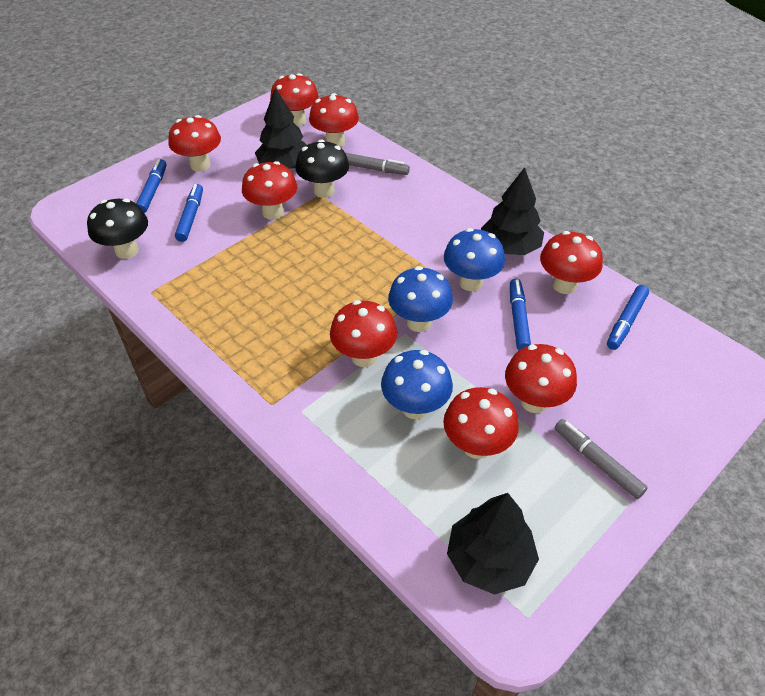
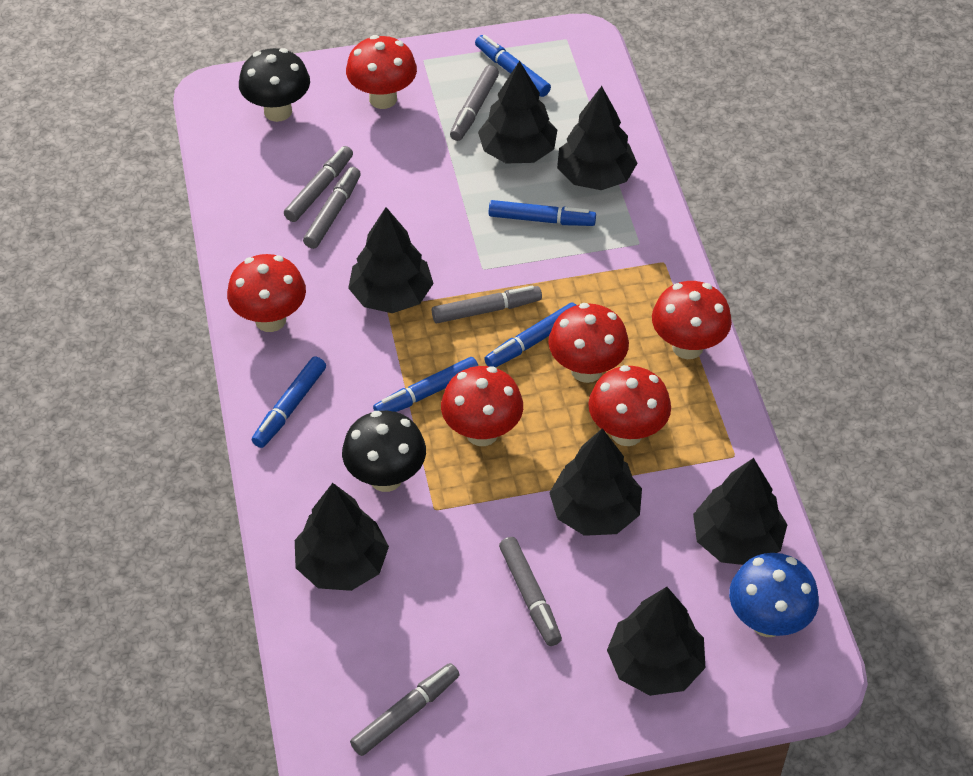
black tree: 3 -> 7
blue marker: 4 -> 5
blue mushroom: 3 -> 1
grey marker: 2 -> 6
red mushroom: 8 -> 6

